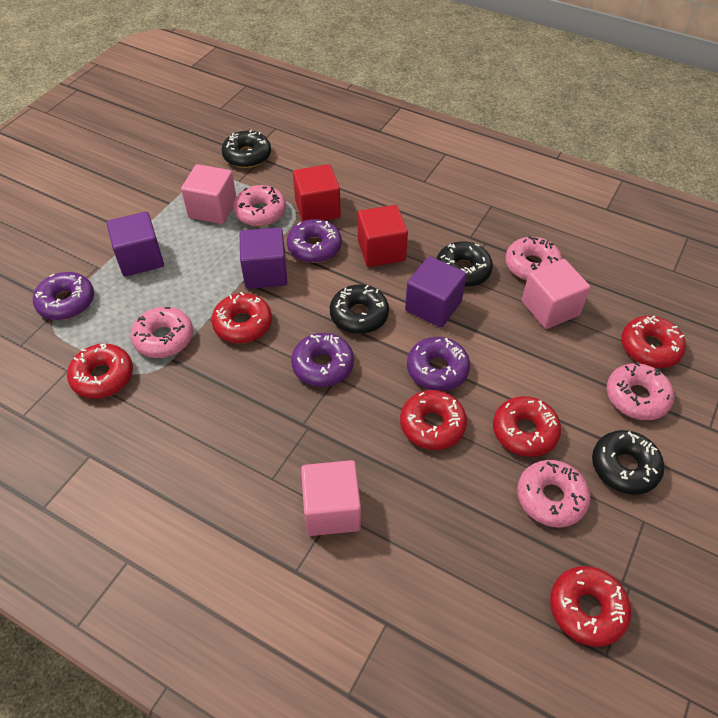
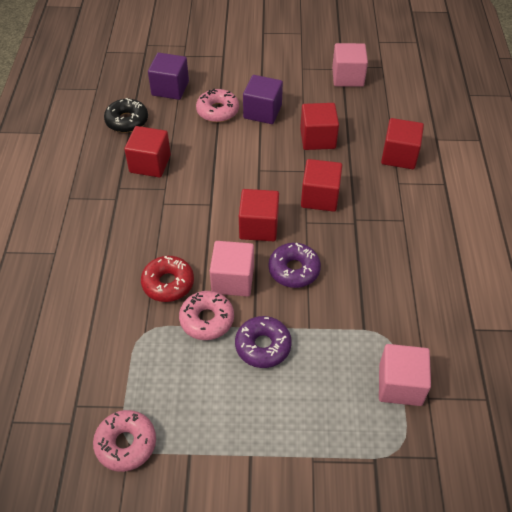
black donut: 4 -> 1
pink donut: 5 -> 3
purple cube: 3 -> 2
purple donut: 4 -> 2
red cube: 2 -> 5
red donut: 6 -> 1

